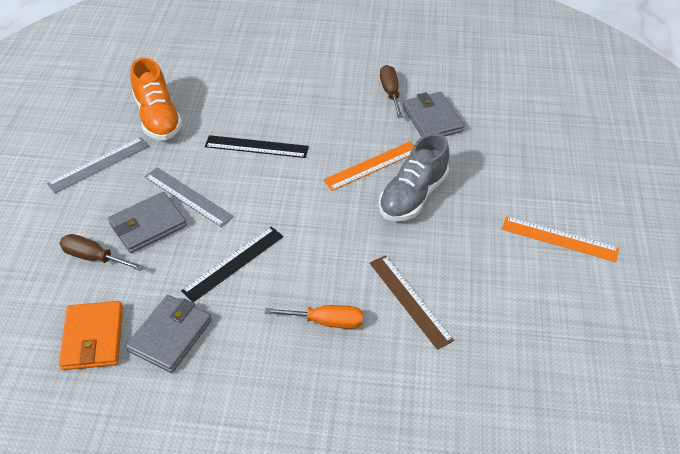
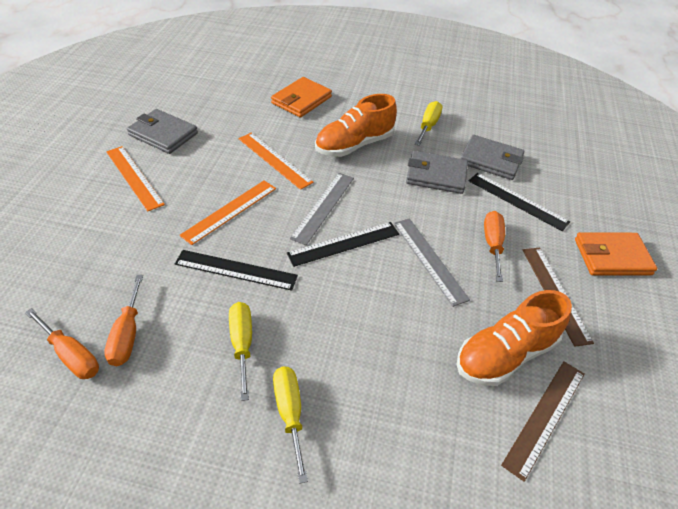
black ruler: 2 -> 3
brown ruler: 1 -> 2
brown screwdriver: 2 -> 0
grey shoe: 1 -> 0
orange ruler: 2 -> 3
orange screwdriver: 1 -> 3
orange shoe: 1 -> 2
orange wallet: 1 -> 2
yellow screwdriver: 0 -> 3

